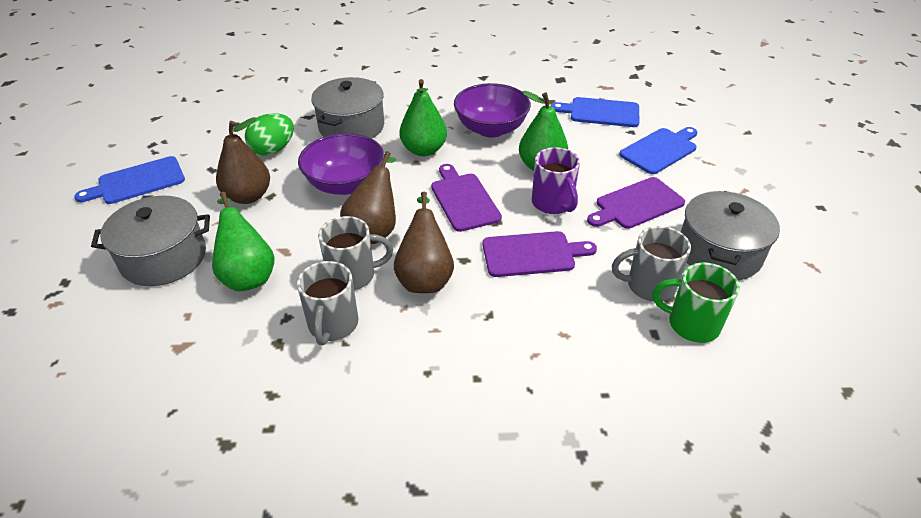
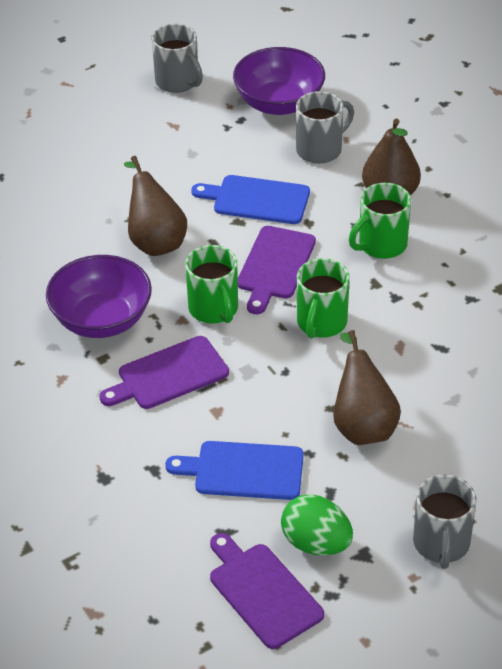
blue cutting board: 3 -> 2
green mug: 1 -> 3
green pear: 3 -> 0
grey pot: 3 -> 0
purple mug: 1 -> 0

